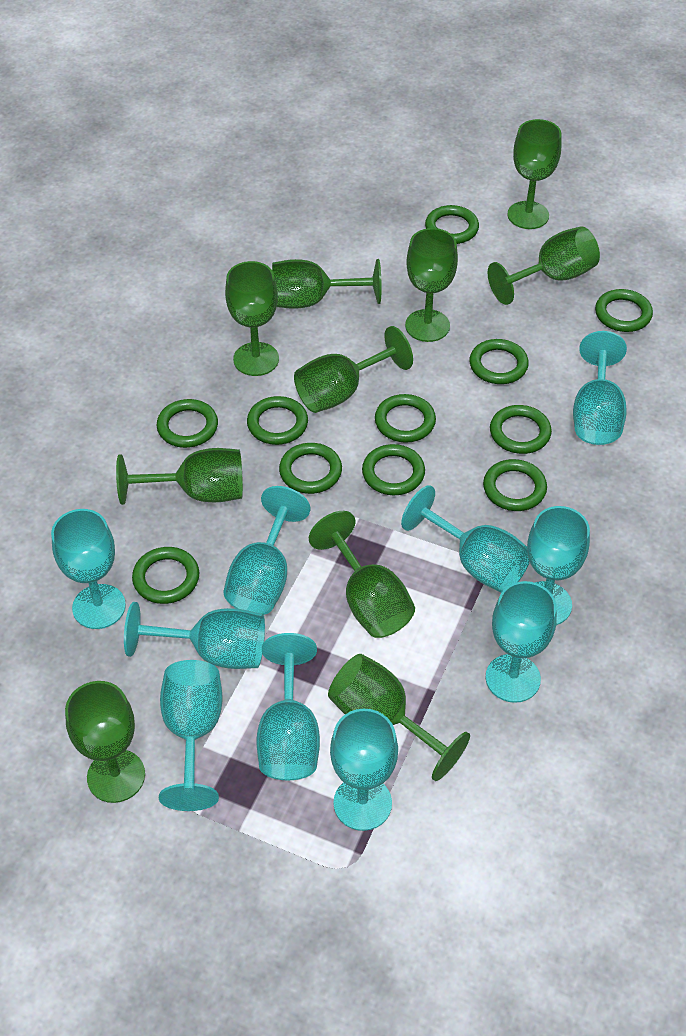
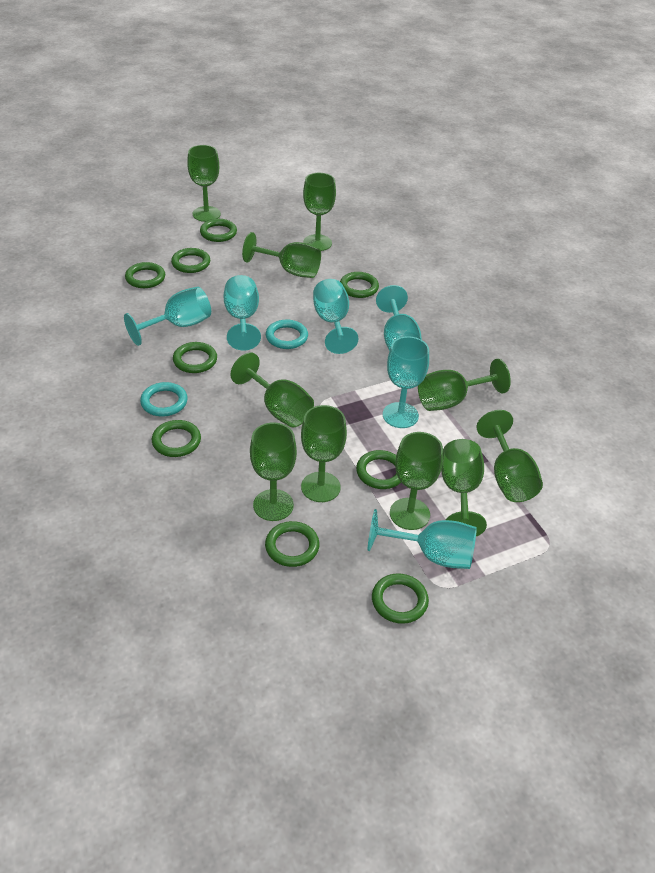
green ring: 11 -> 9
turquoise goblet: 10 -> 6
turquoise ring: 0 -> 2

